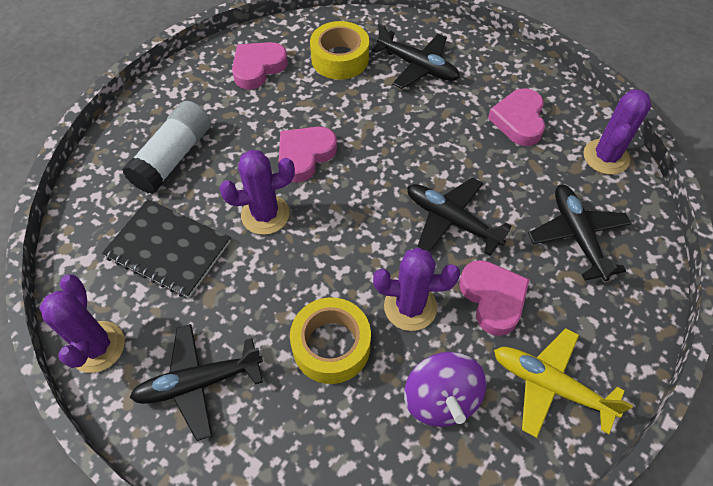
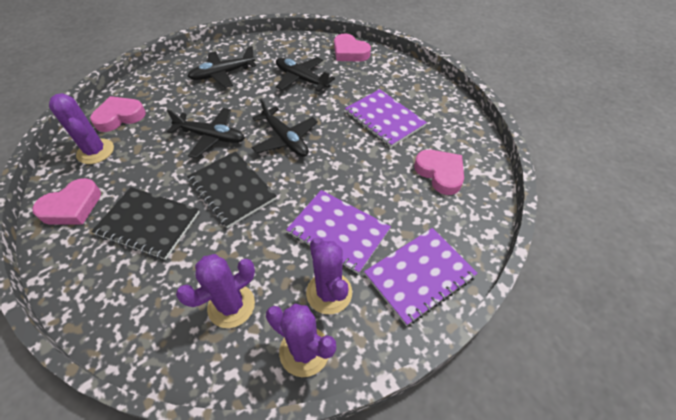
black notebook: 1 -> 2
purple notebook: 0 -> 3
purple spinning top: 1 -> 0
white glue stick: 1 -> 0
yellow plane: 1 -> 0
yellow tape: 2 -> 0

